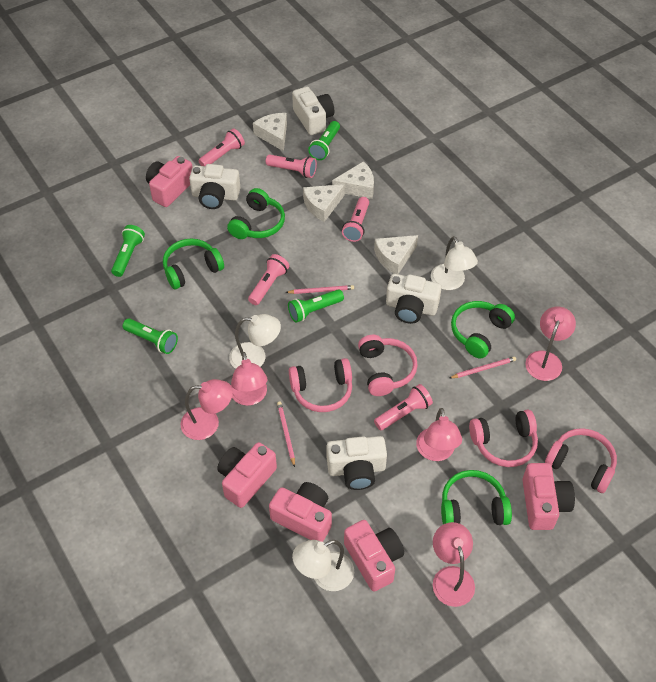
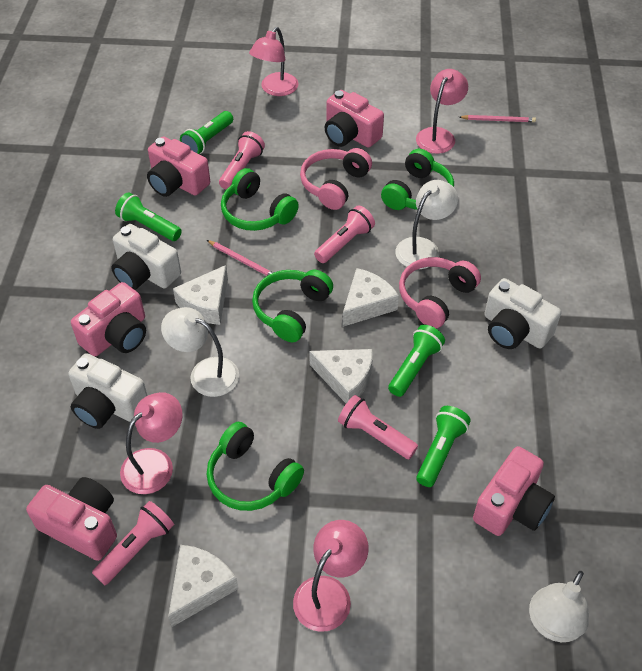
pink flashlight: 5 -> 4
pink headphones: 4 -> 2
pink lamp: 5 -> 4
pink pencil: 3 -> 2
white camera: 4 -> 3

